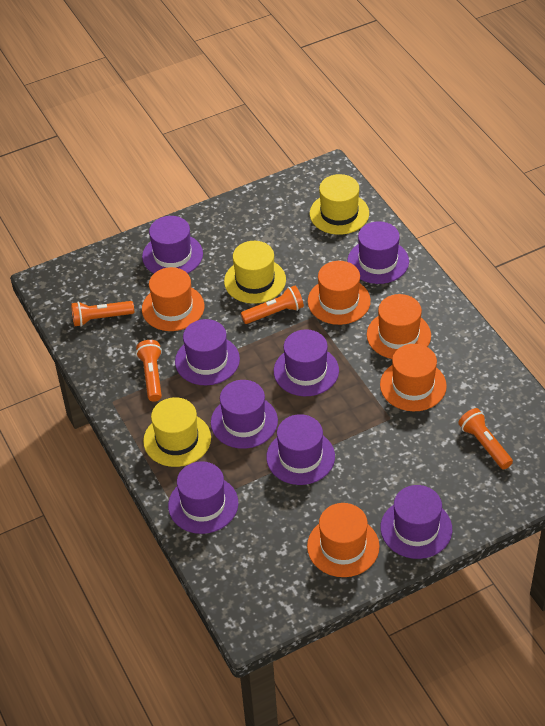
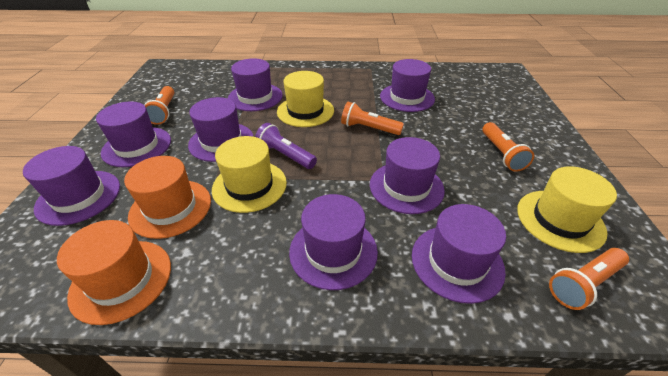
orange hat: 5 -> 2
purple flashlight: 0 -> 1

